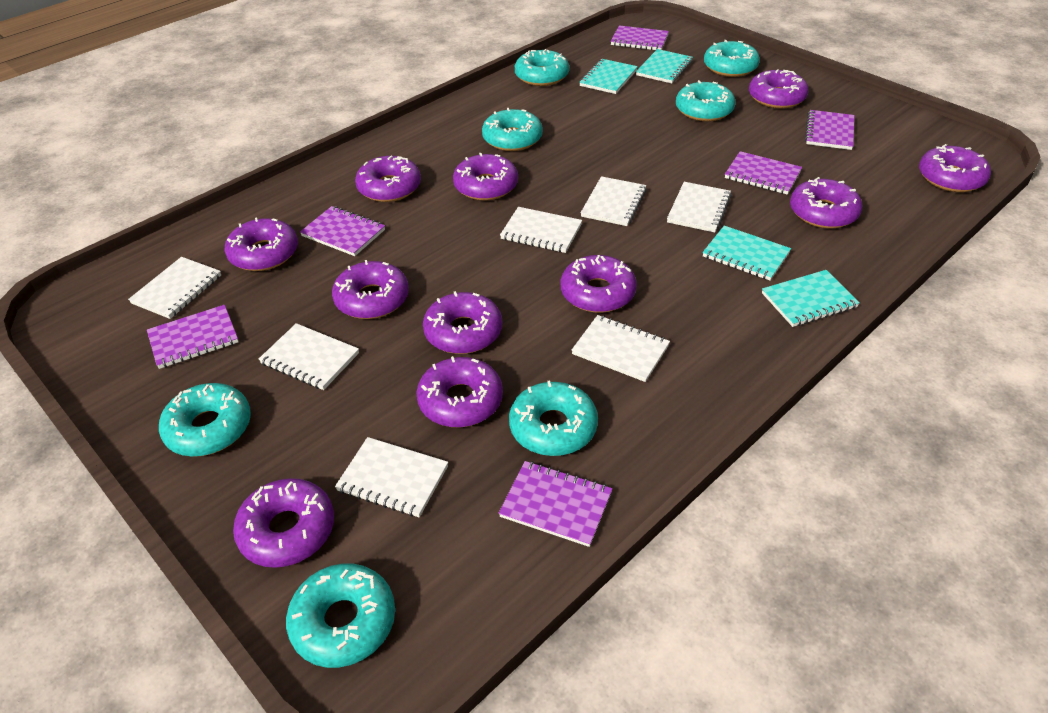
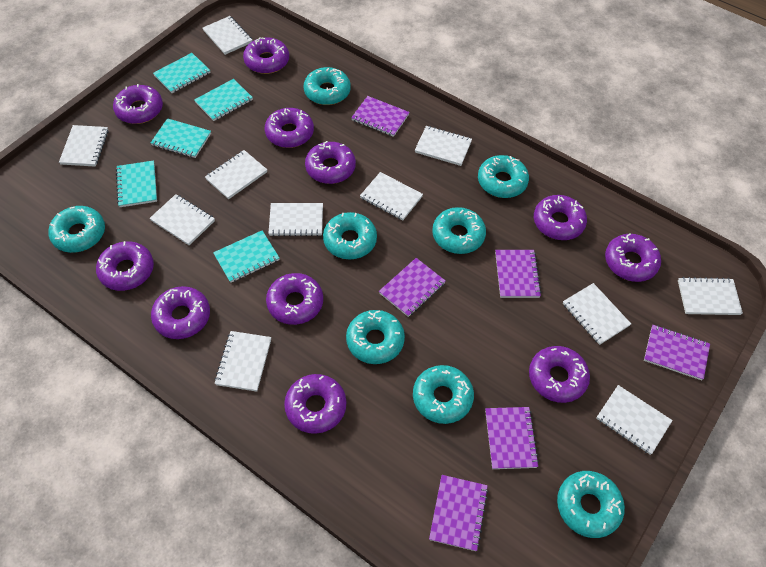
turquoise donut: 7 -> 8
turquoise notebook: 4 -> 5
white notebook: 7 -> 11

